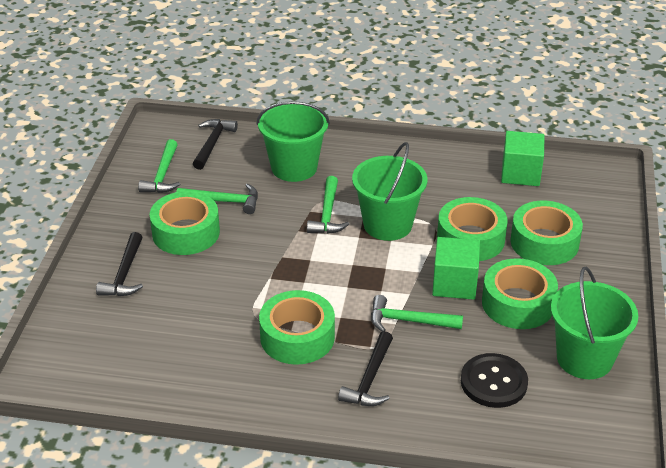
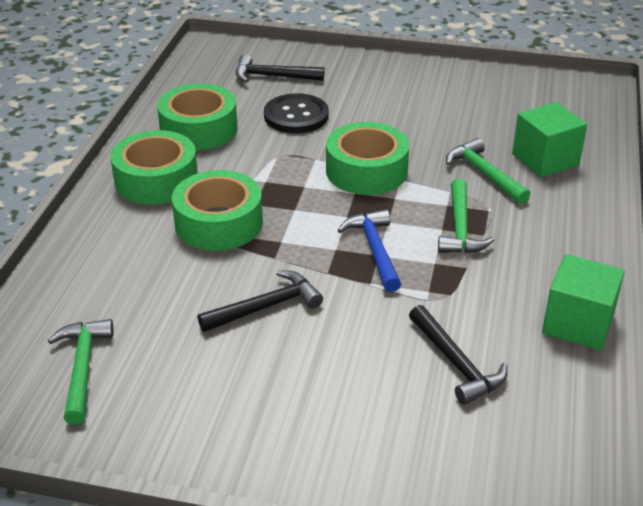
blue hammer: 0 -> 1
green bucket: 3 -> 0
green hammer: 4 -> 3
green tape: 5 -> 4

